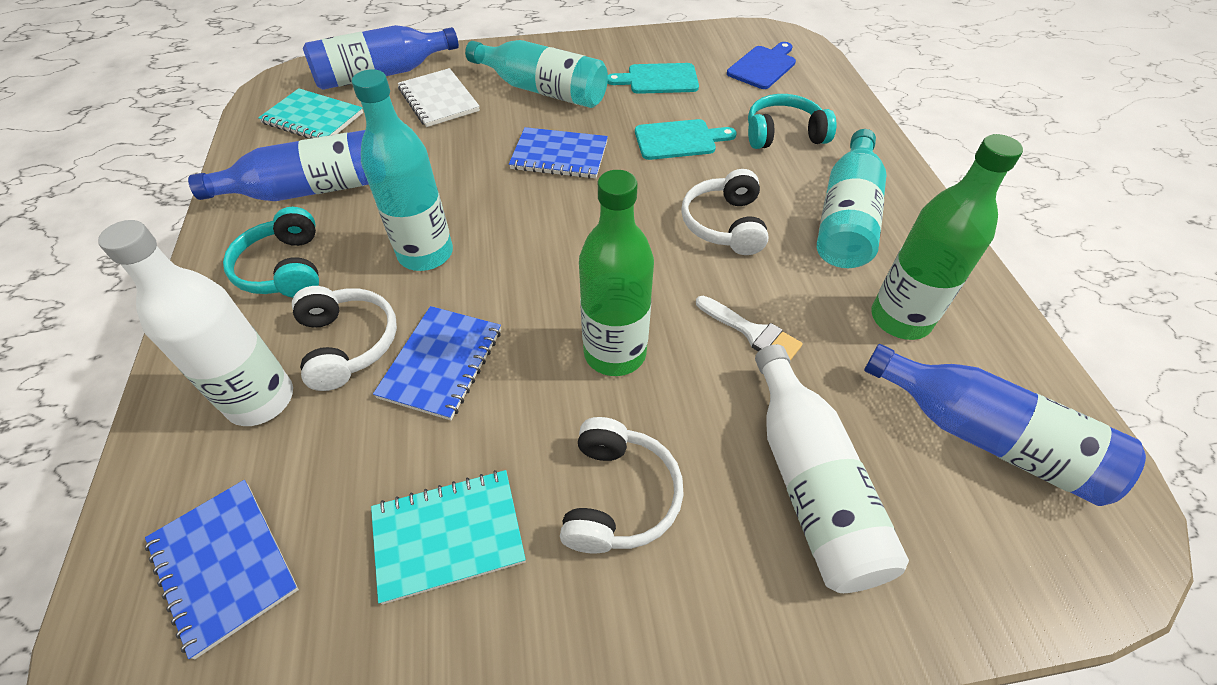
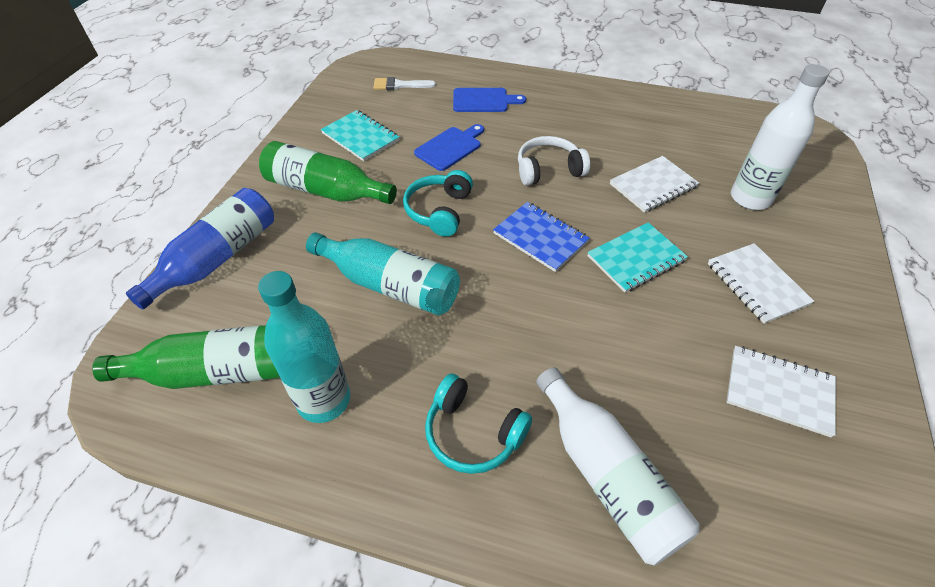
blue bottle: 3 -> 1
blue cutting board: 1 -> 2
blue notebook: 3 -> 1
turquoise bottle: 3 -> 2
turquoise cutting board: 2 -> 0
white headphones: 3 -> 1
white notebook: 1 -> 3

